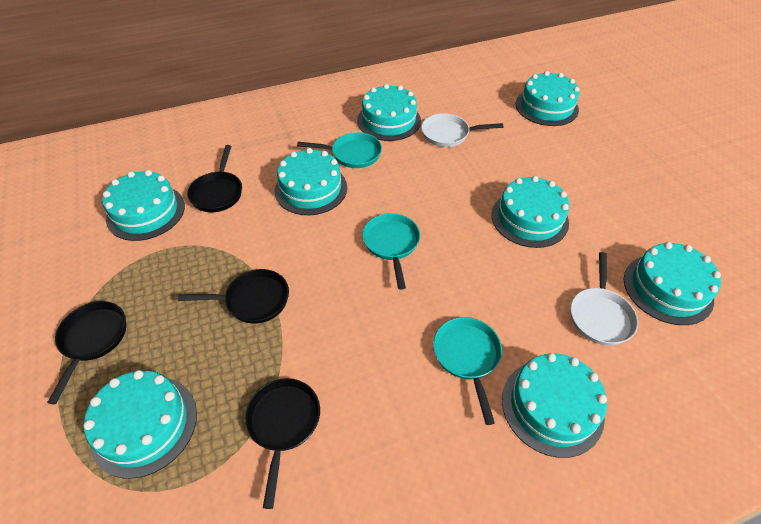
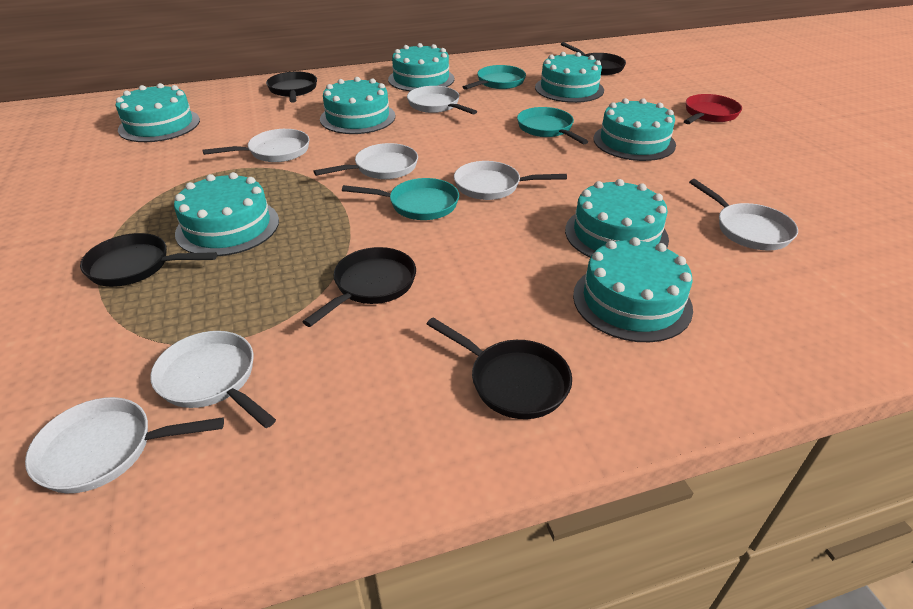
black pan: 4 -> 5
red pan: 0 -> 1
white pan: 2 -> 7

